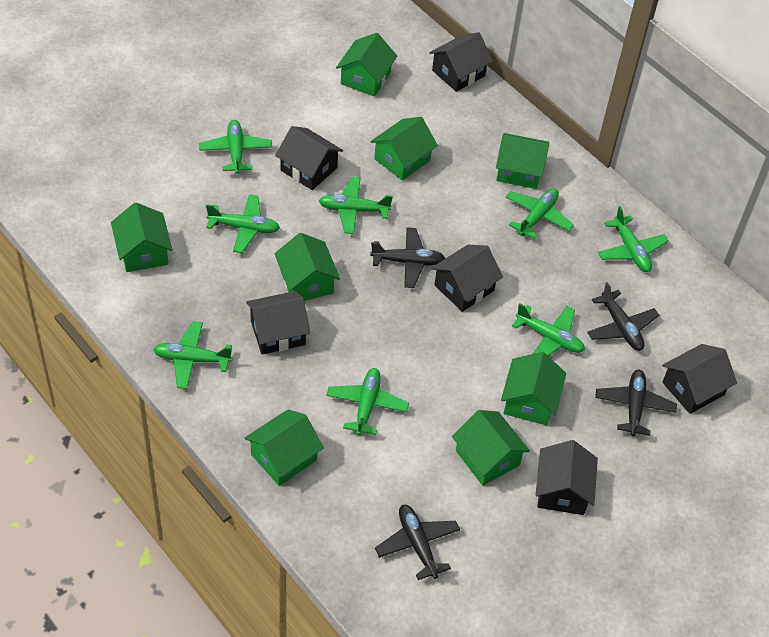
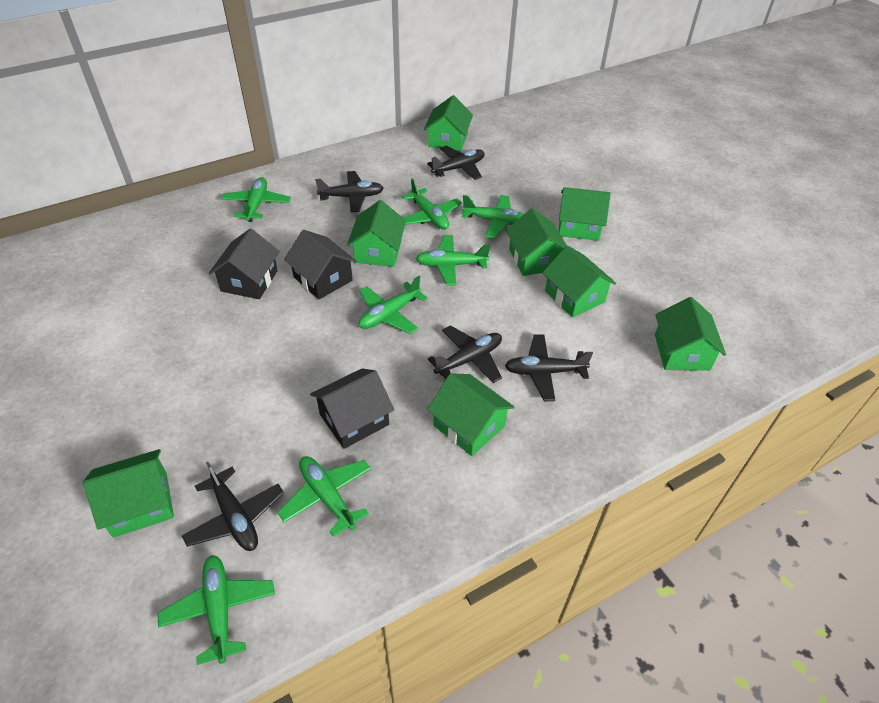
black house: 6 -> 3
black plane: 4 -> 5
green plane: 8 -> 7

